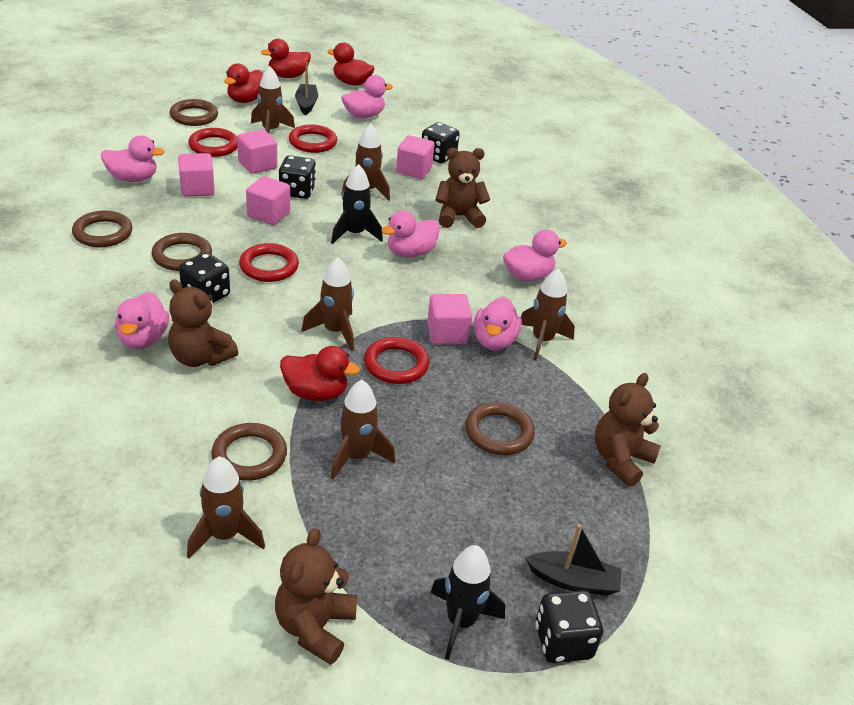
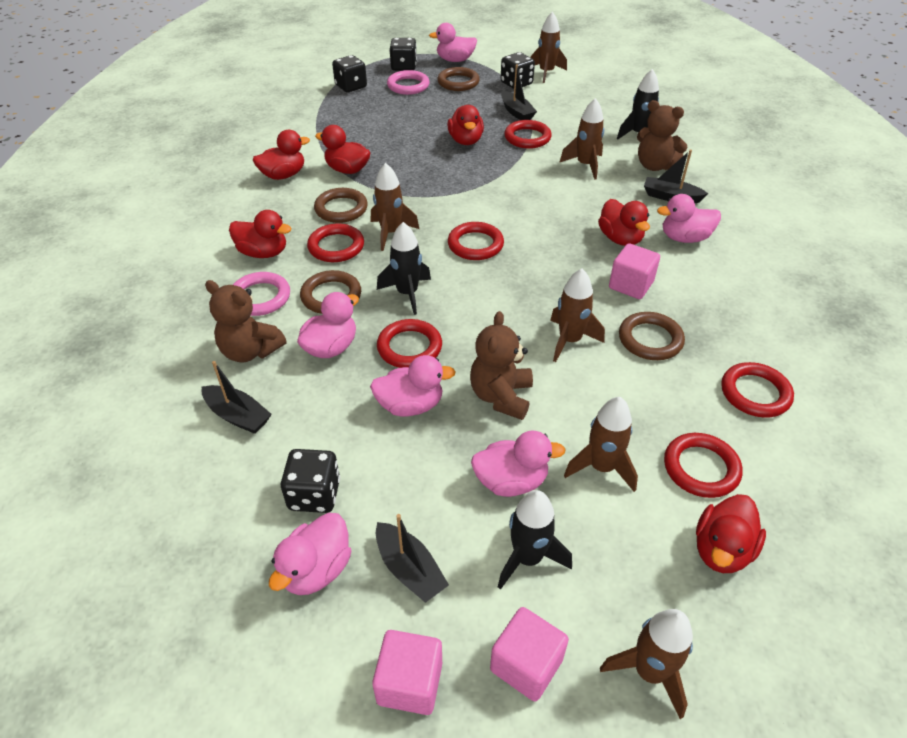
black boat: 2 -> 4
black rocket: 2 -> 3
brown ring: 5 -> 4
brown teddy bear: 4 -> 3
pink cube: 5 -> 3
pink ring: 0 -> 2
red duck: 4 -> 6
red ring: 4 -> 6

